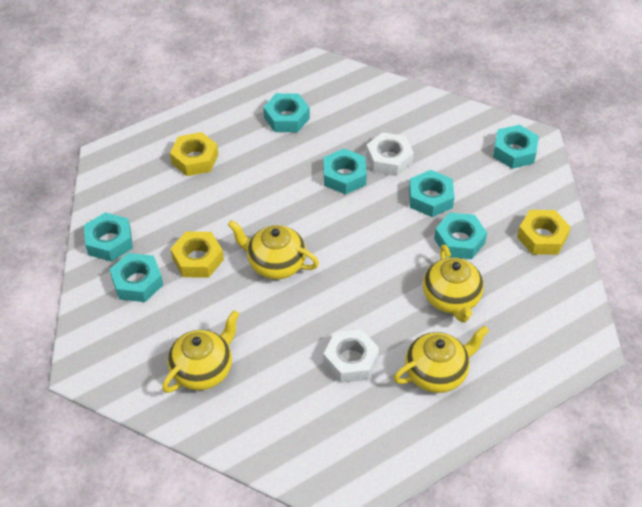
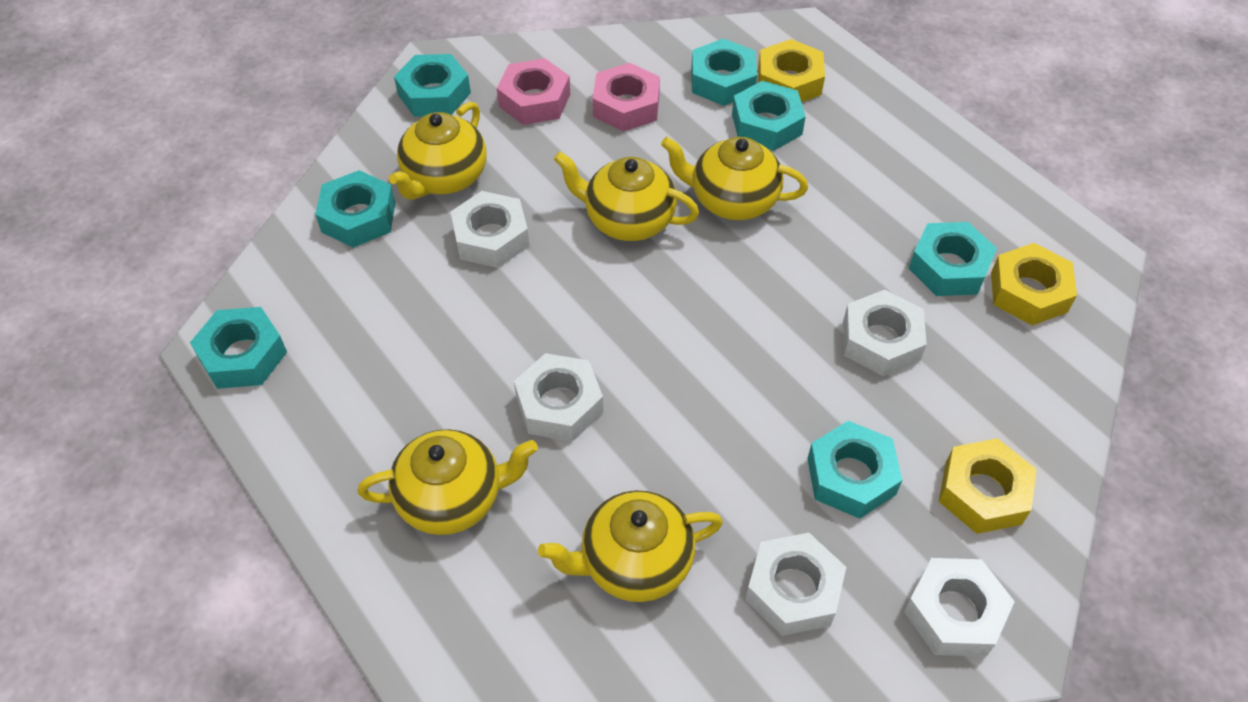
pink nut: 0 -> 2
white nut: 2 -> 5
yellow teapot: 4 -> 5

